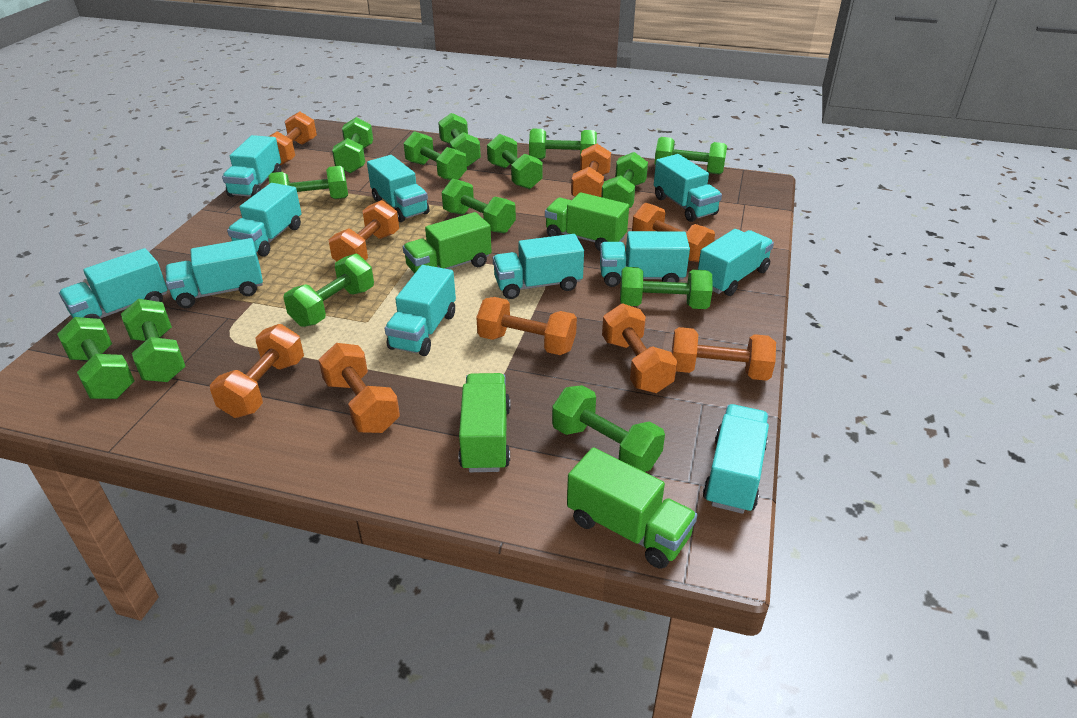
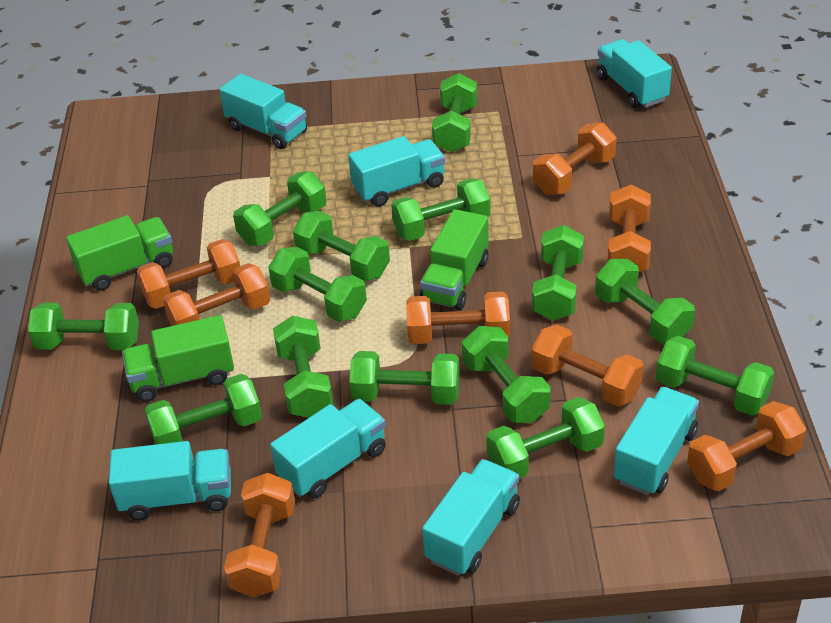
green truck: 4 -> 3
orange dumbbell: 9 -> 8
turquoise truck: 11 -> 7

